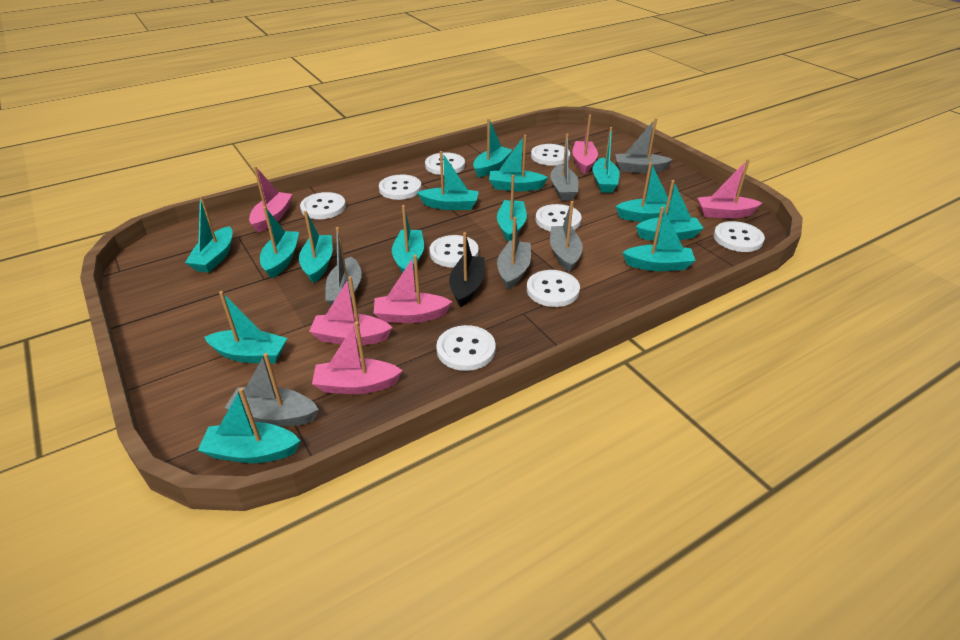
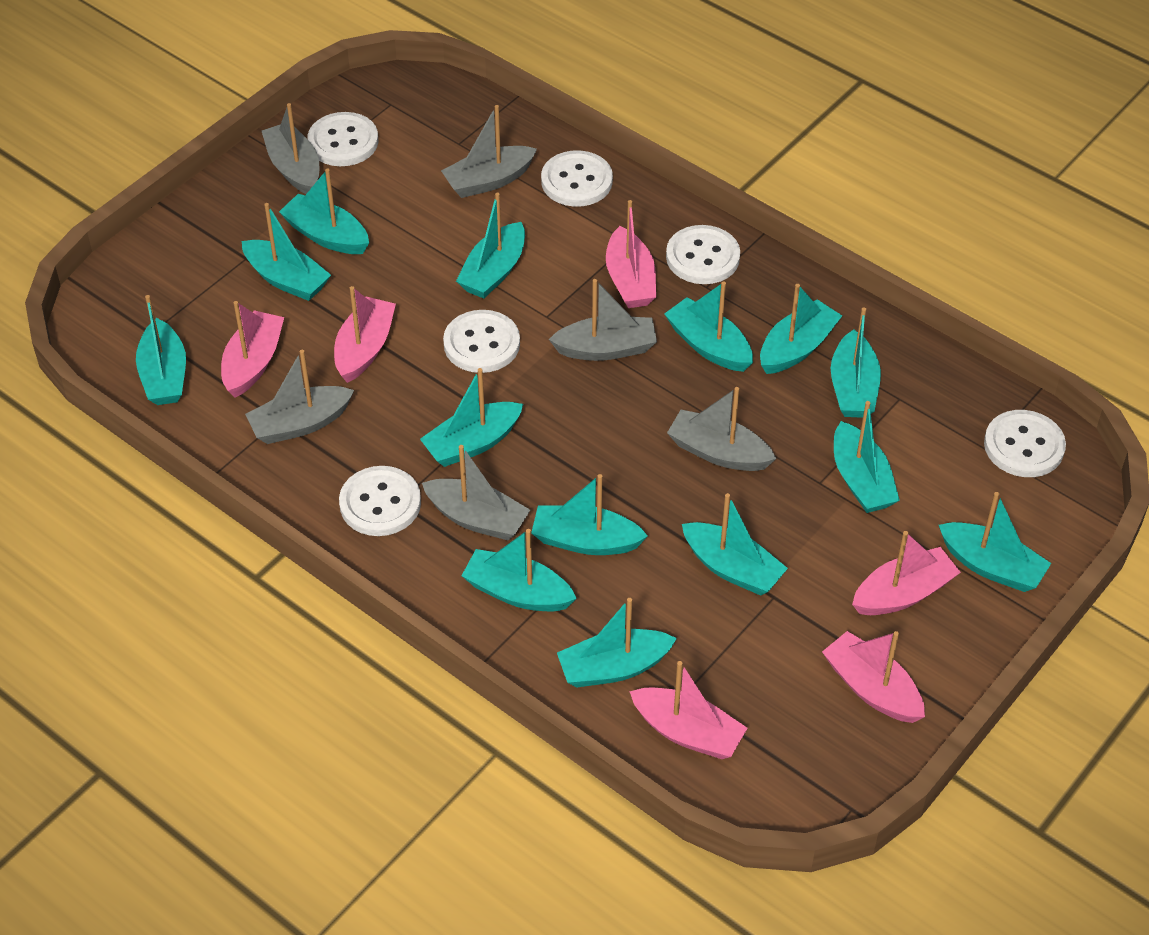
black boat: 1 -> 0
white button: 9 -> 6

